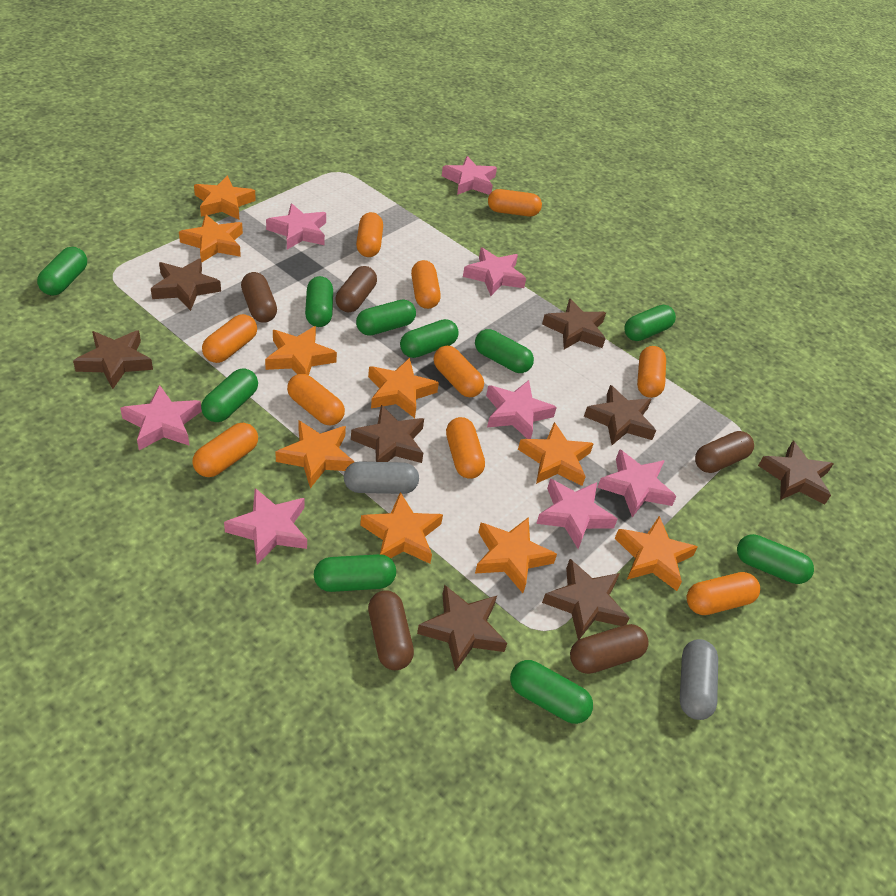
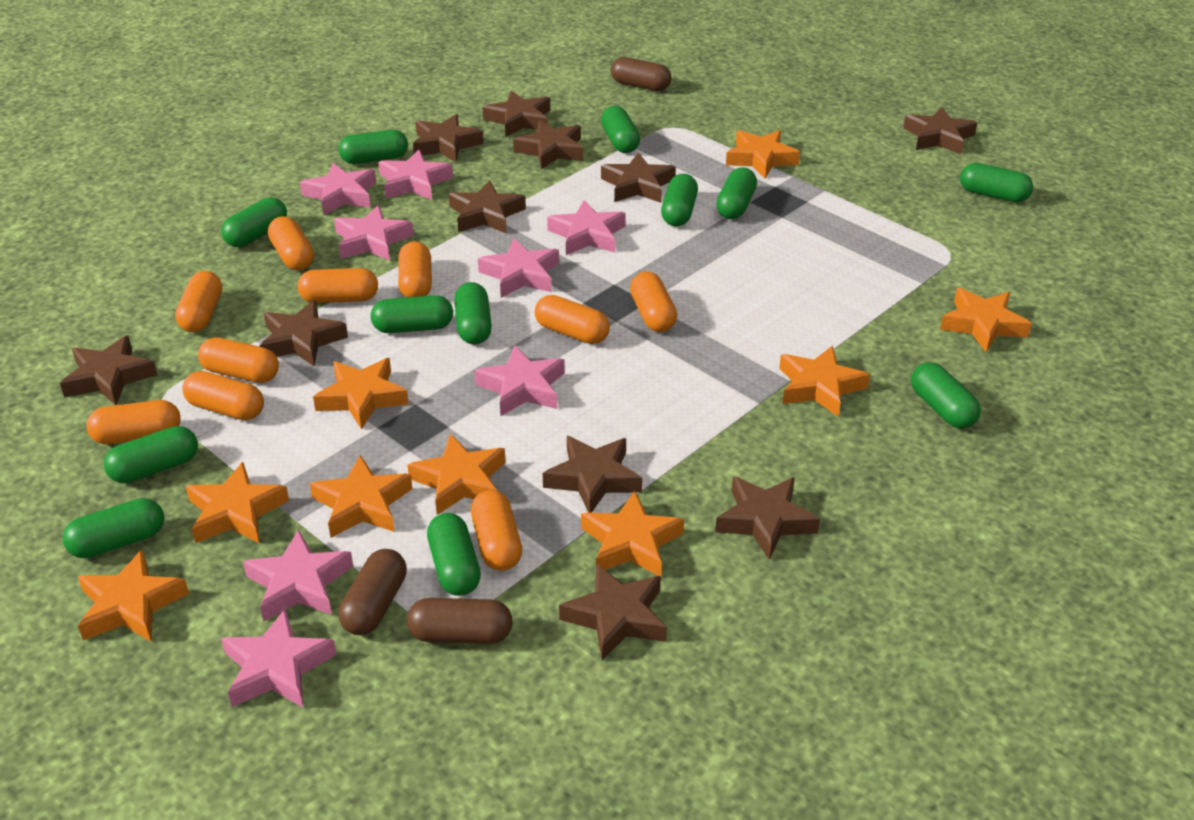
brown capsule: 5 -> 3
brown star: 8 -> 11
green capsule: 10 -> 12
grey capsule: 2 -> 0

